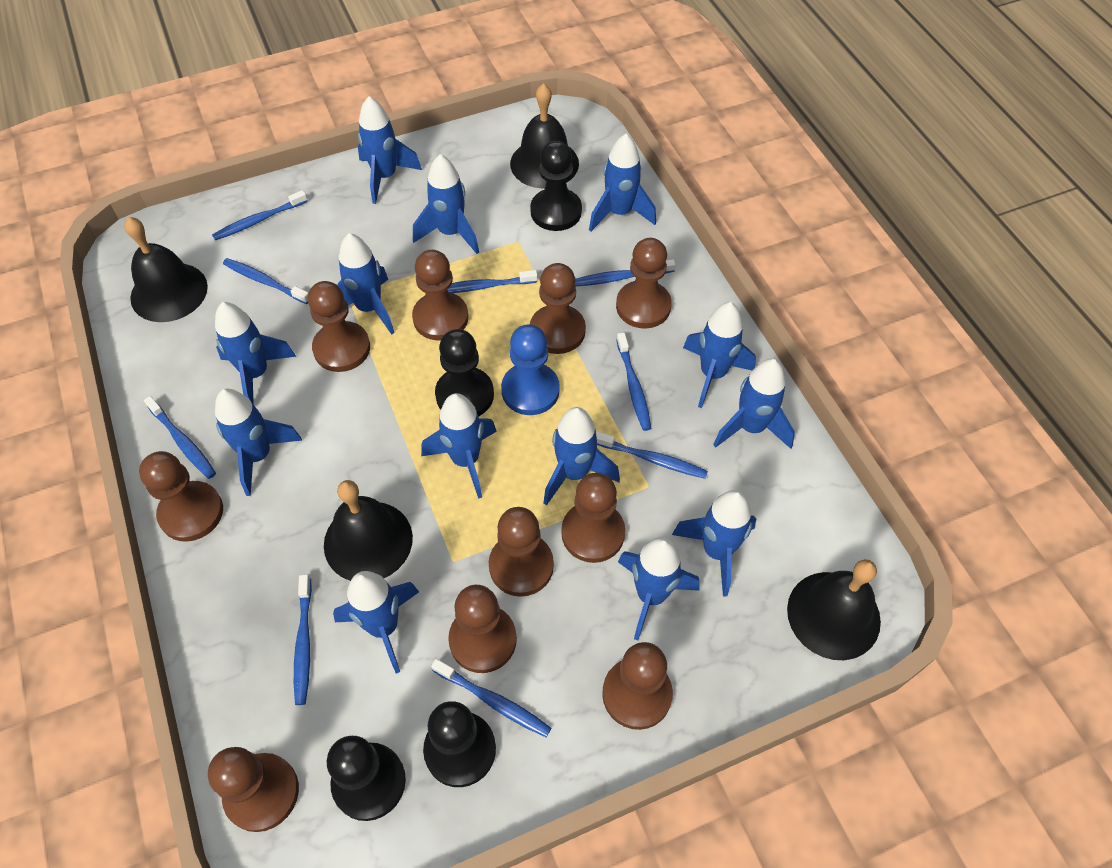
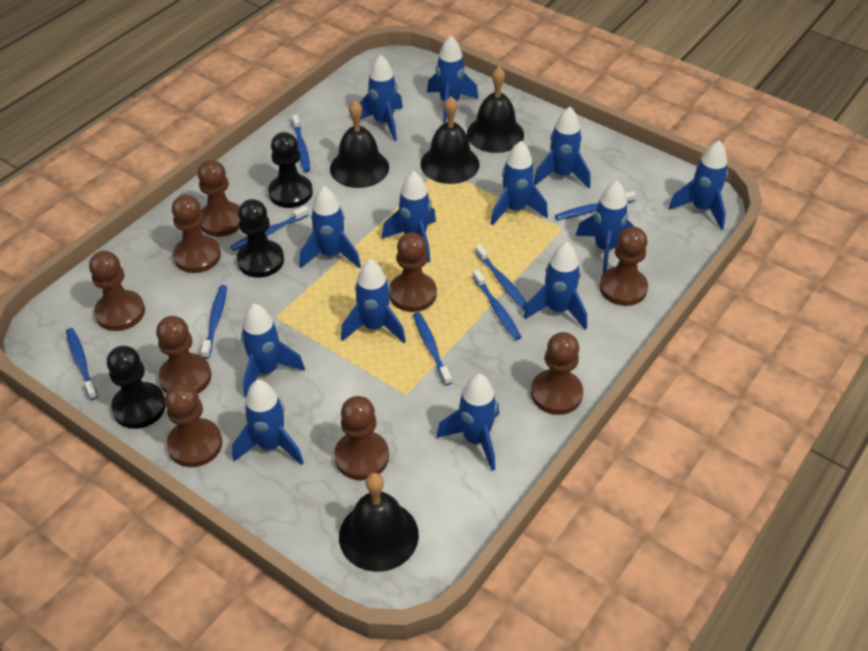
black pawn: 4 -> 3
blue pawn: 1 -> 0
blue toothbrush: 9 -> 8
brown pawn: 10 -> 9

